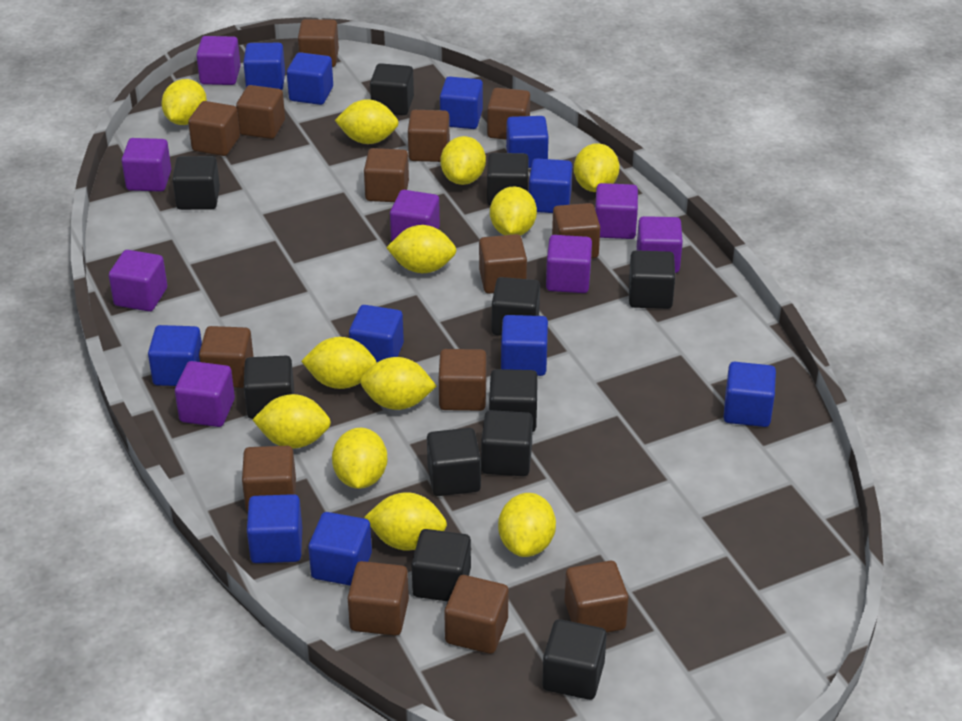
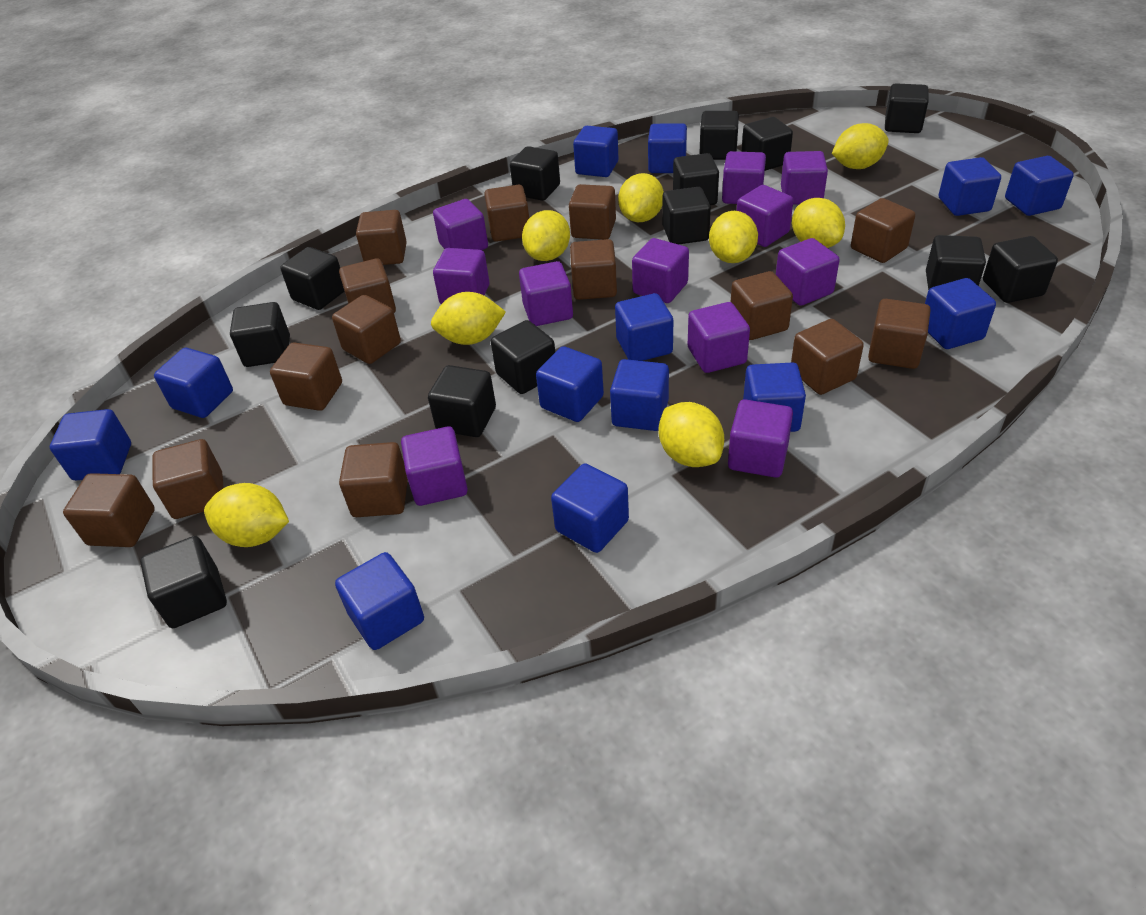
black cube: 11 -> 13
blue cube: 11 -> 13
purple cube: 8 -> 11
yellow lemon: 12 -> 8

